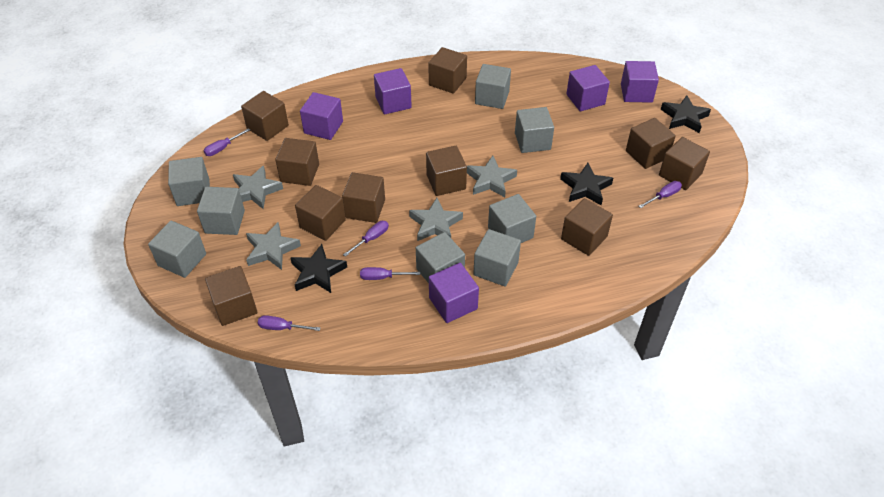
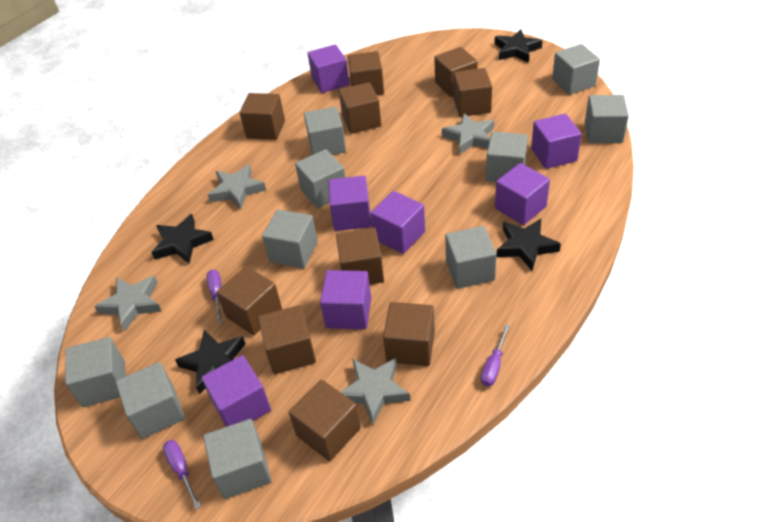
black star: 3 -> 4
grey cube: 8 -> 10
purple cube: 5 -> 7
purple screwdriver: 5 -> 3

